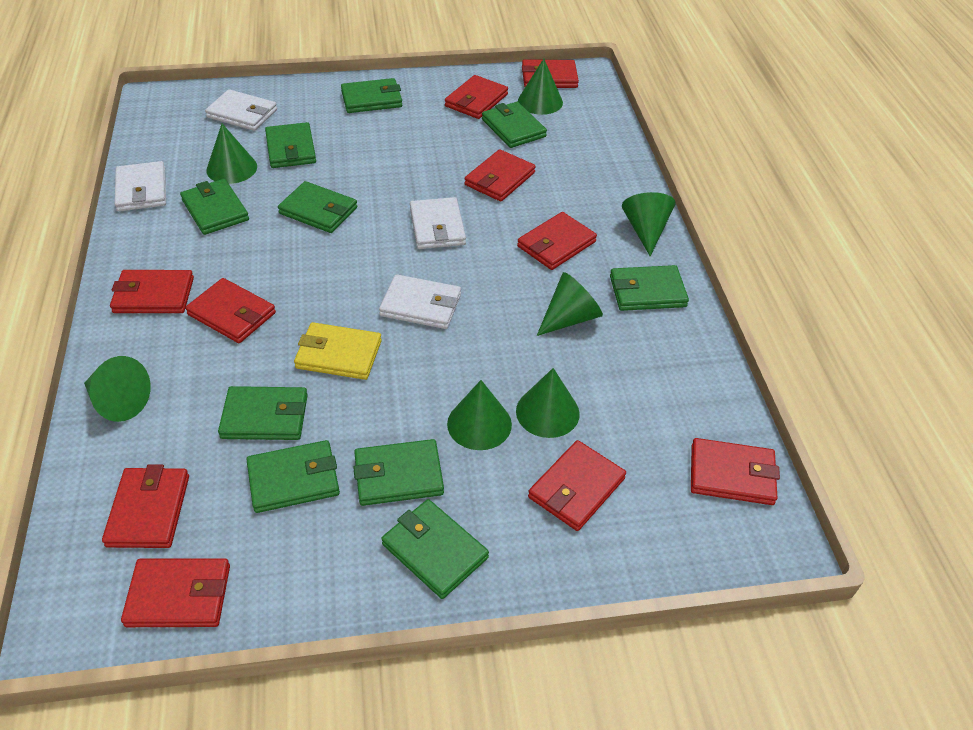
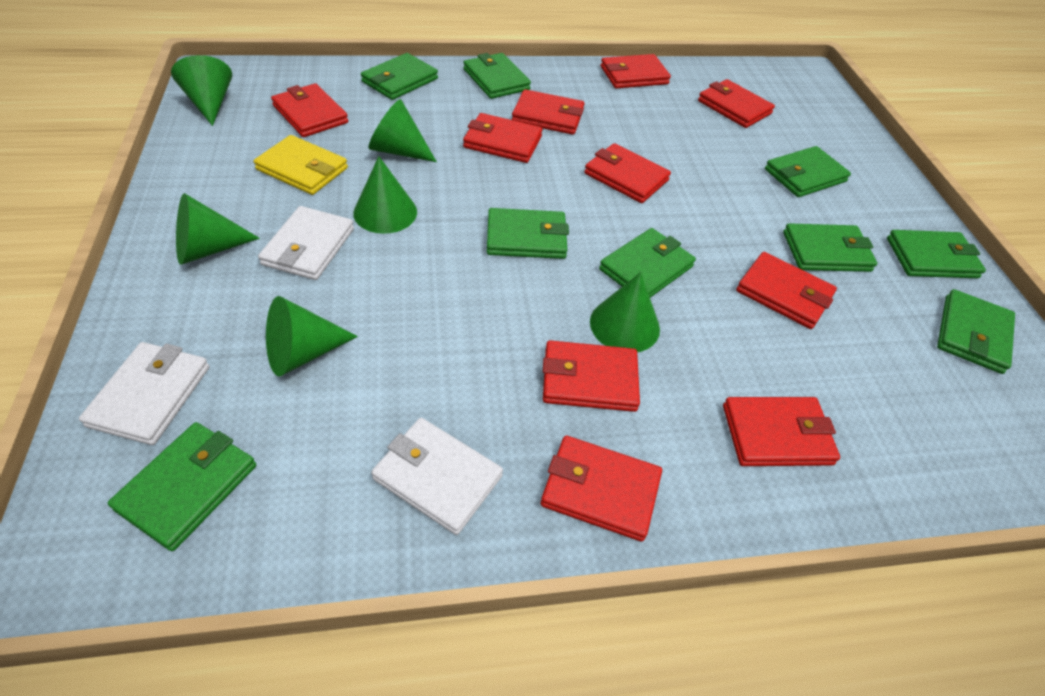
green cone: 7 -> 6
green wallet: 10 -> 9
white wallet: 4 -> 3

